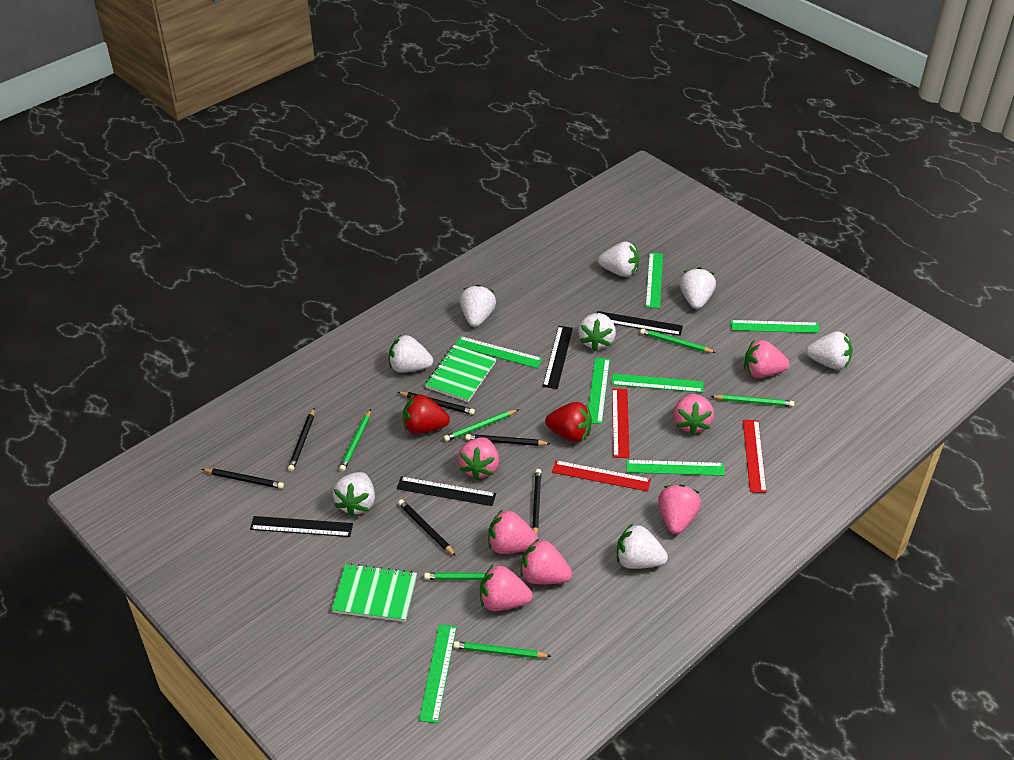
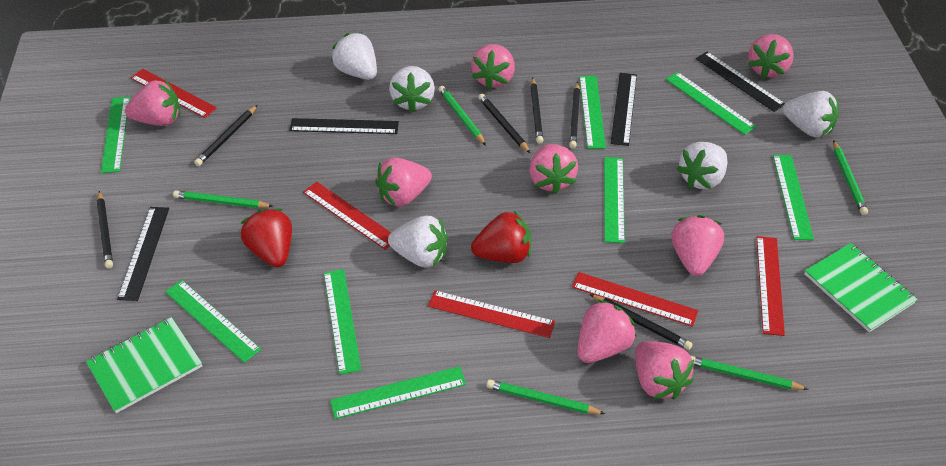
green pencil: 6 -> 5
green ruler: 7 -> 8
pink strawberry: 7 -> 8
red ruler: 3 -> 5
white strawberry: 8 -> 5

